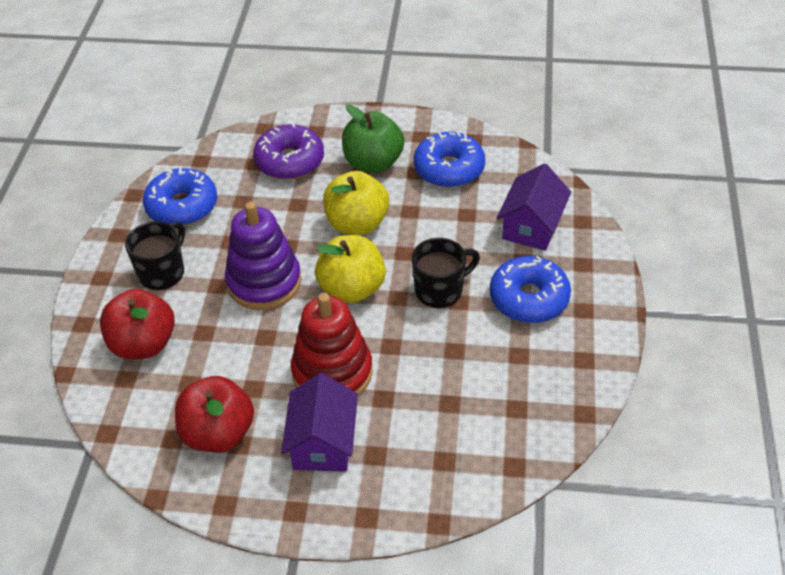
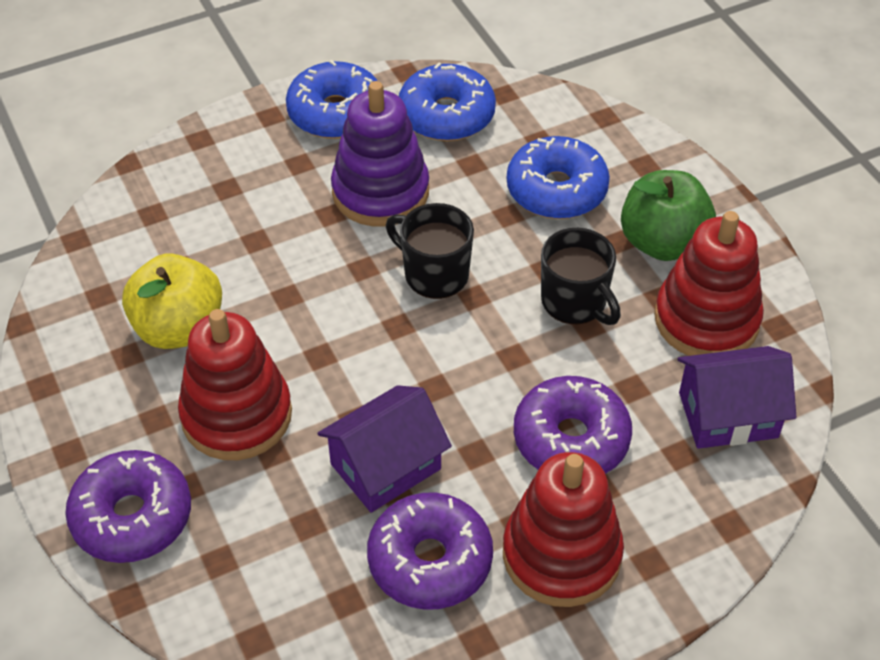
purple donut: 1 -> 3
red apple: 2 -> 0
red stacking toy: 1 -> 3
yellow apple: 2 -> 1

